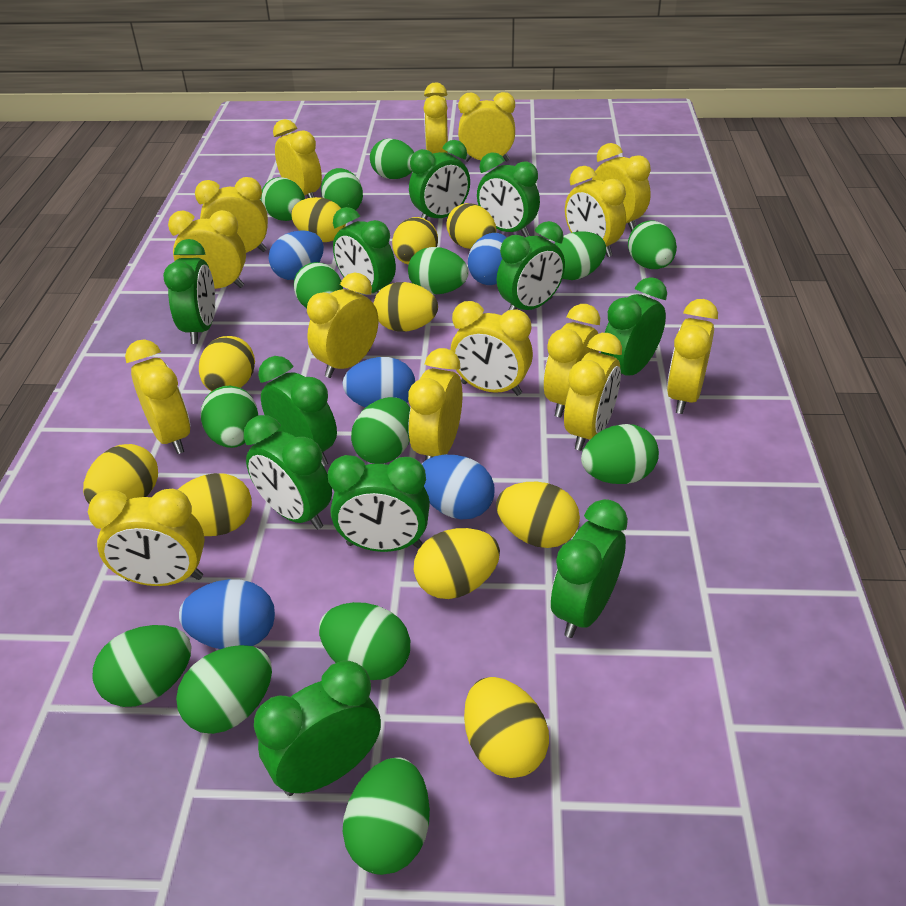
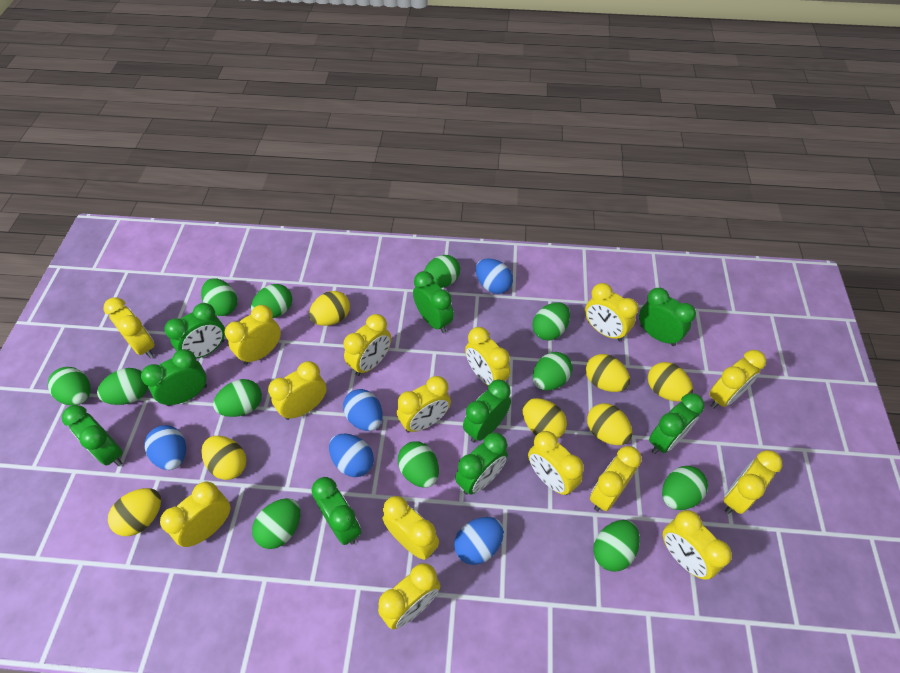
green clock: 11 -> 9
green egg: 14 -> 12
yellow egg: 10 -> 7

